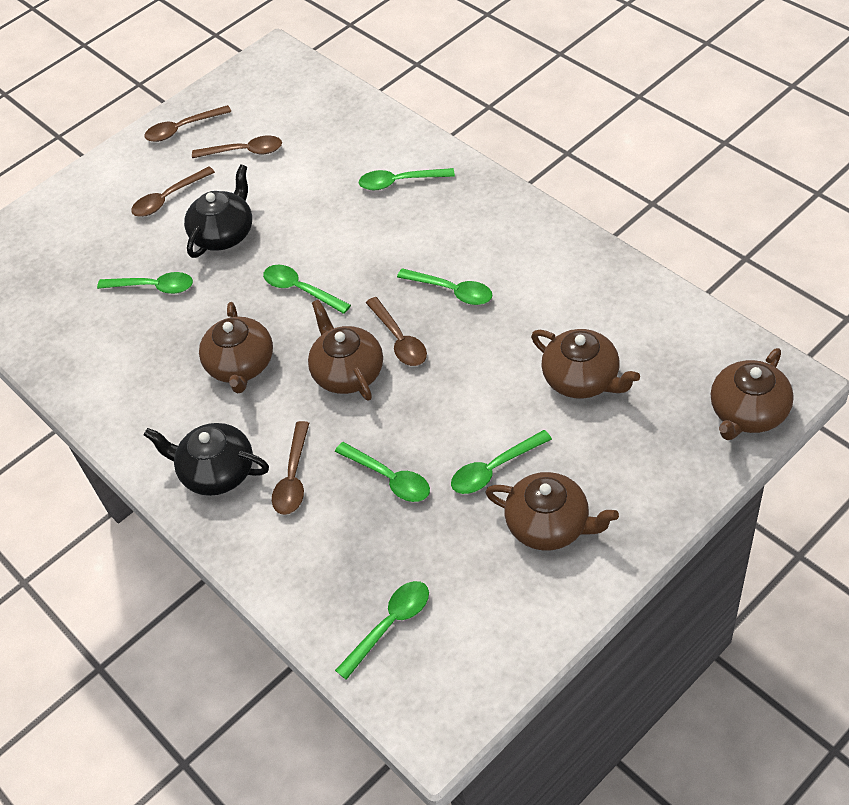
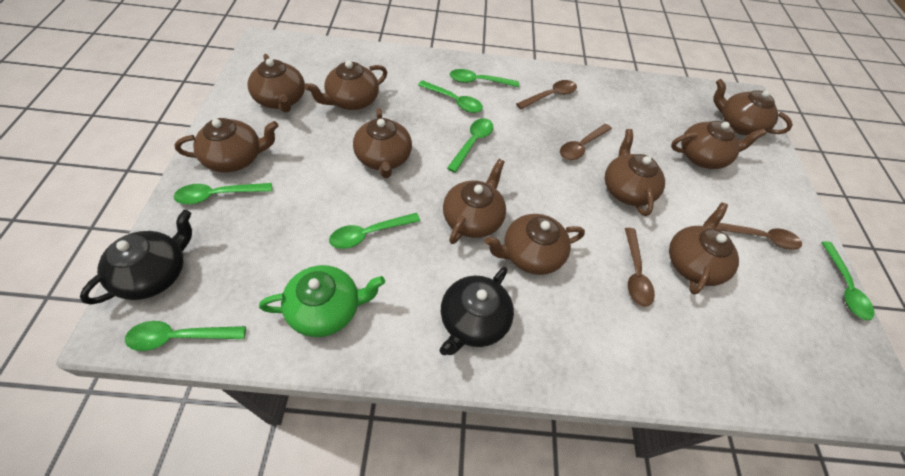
brown spoon: 5 -> 4
brown teapot: 5 -> 10
green teapot: 0 -> 1

